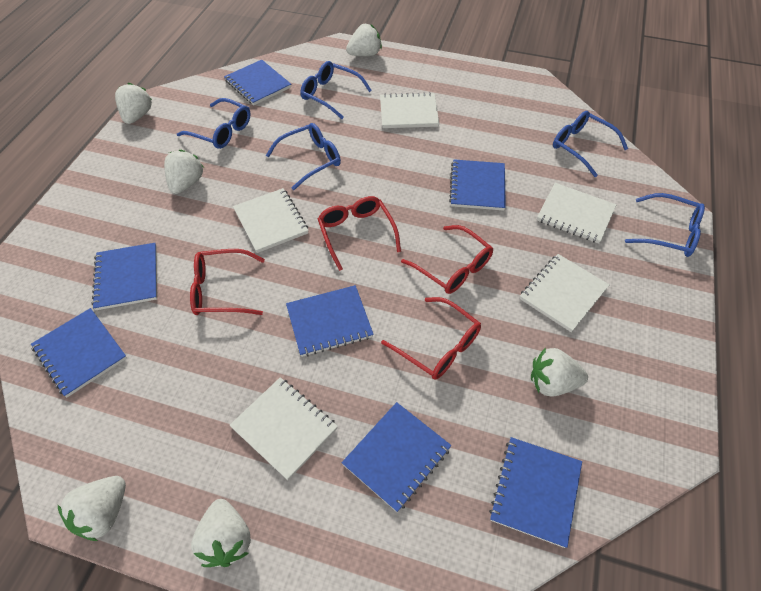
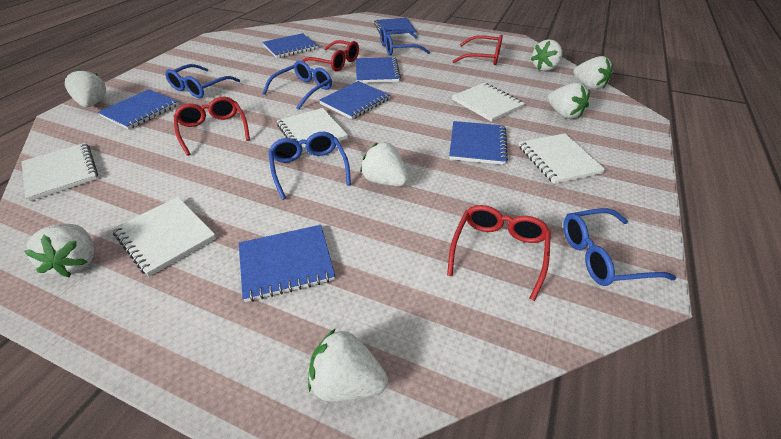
white strawberry: 6 -> 7

